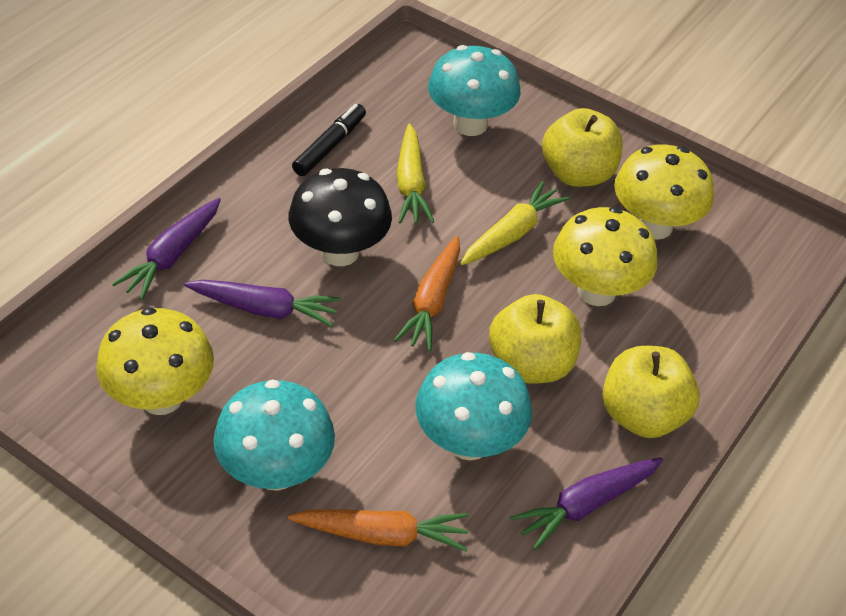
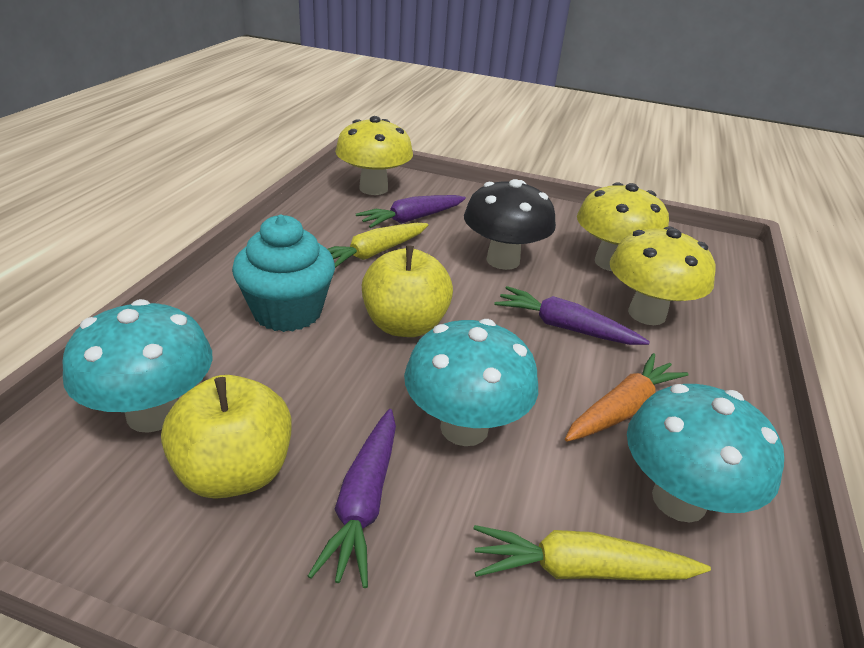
black marker: 1 -> 0
orange carrot: 2 -> 1
turquoise cupcake: 0 -> 1
yellow apple: 3 -> 2

